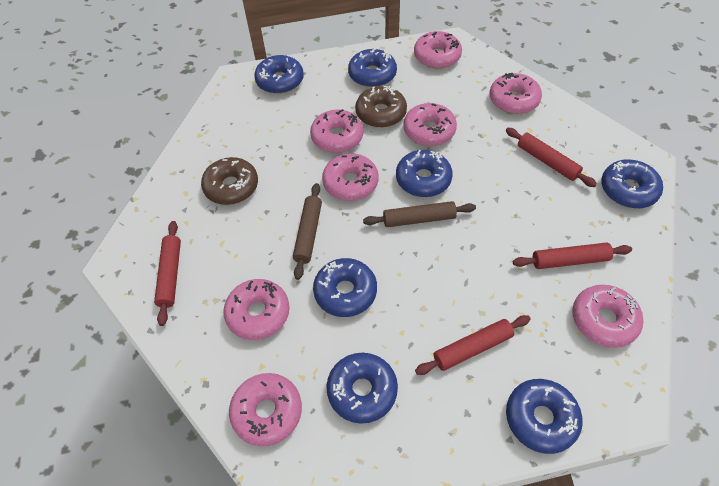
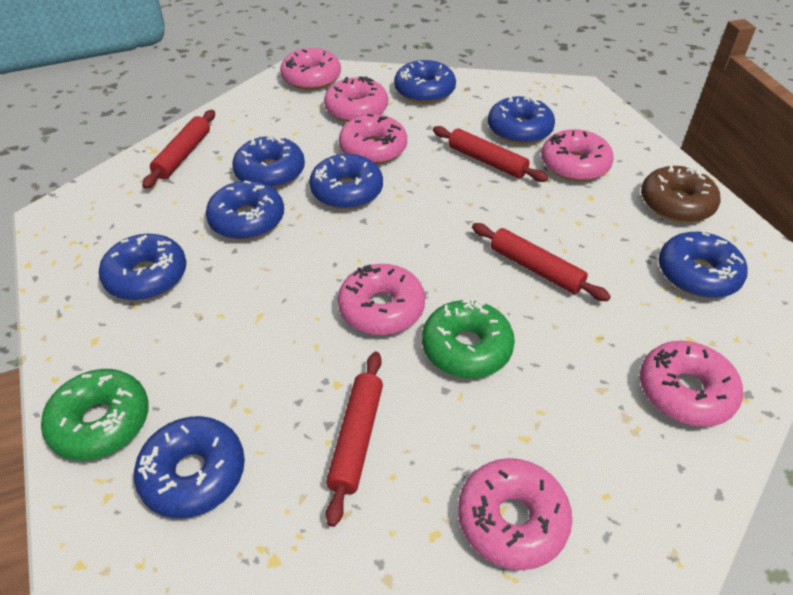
blue donut: 7 -> 8
brown donut: 2 -> 1
brown rolling pin: 2 -> 0
green donut: 0 -> 2
pink donut: 8 -> 7

